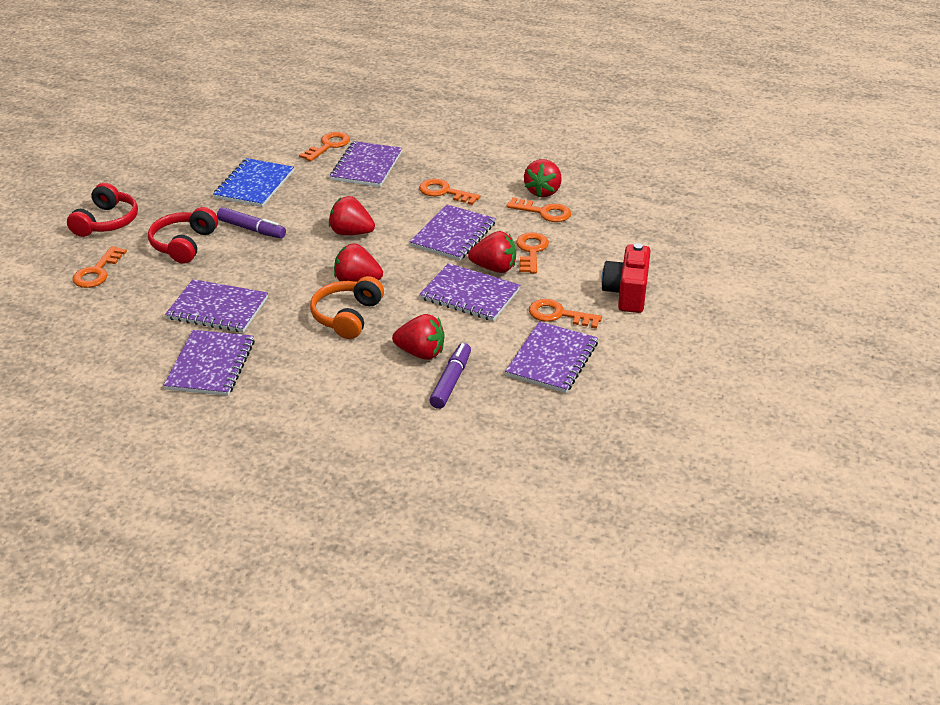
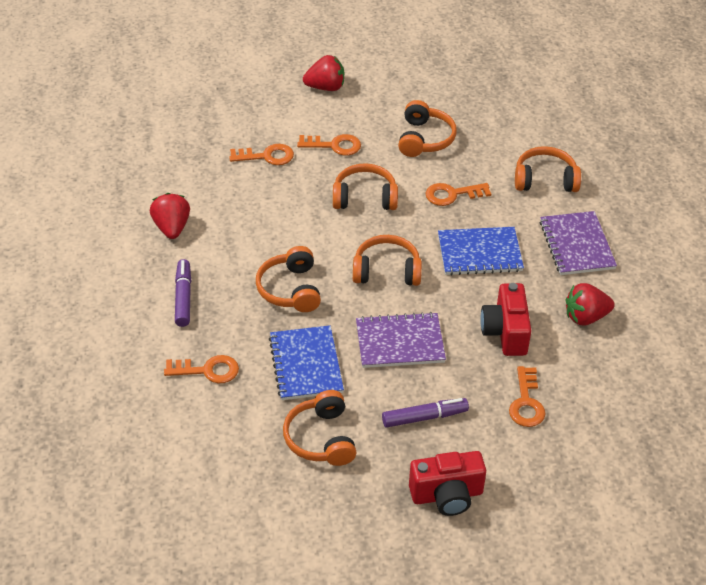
blue notebook: 1 -> 2
orange headphones: 1 -> 6
orange key: 6 -> 5
purple notebook: 6 -> 2
red camera: 1 -> 2
red headphones: 2 -> 0
red strawberry: 5 -> 3

